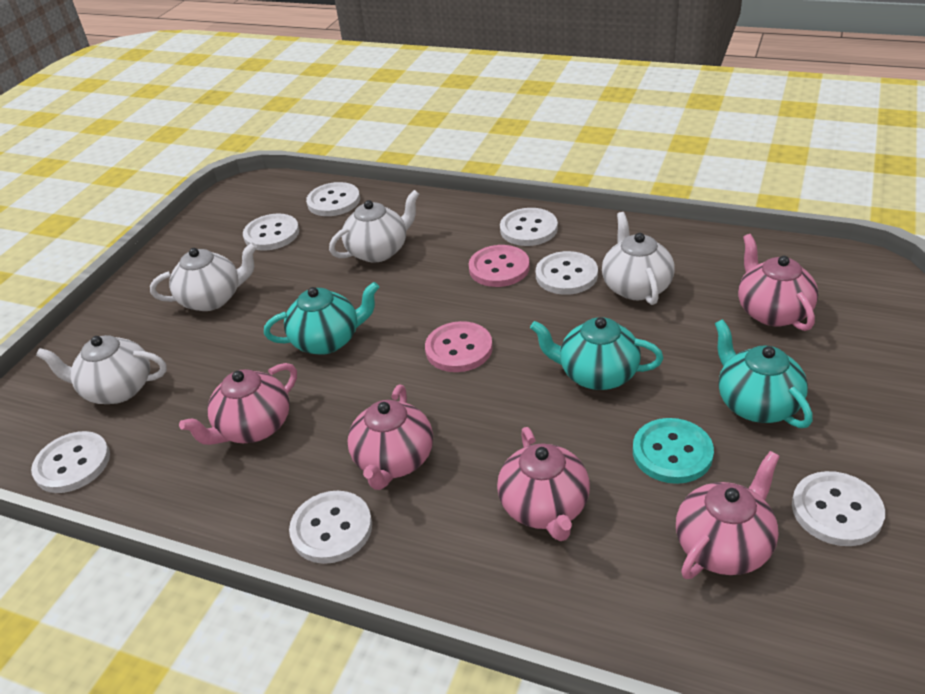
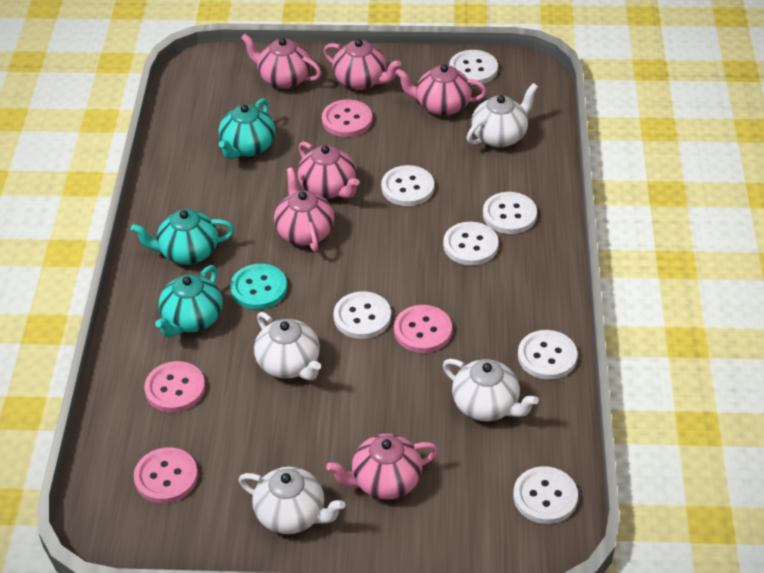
pink button: 2 -> 4
pink teapot: 5 -> 6

